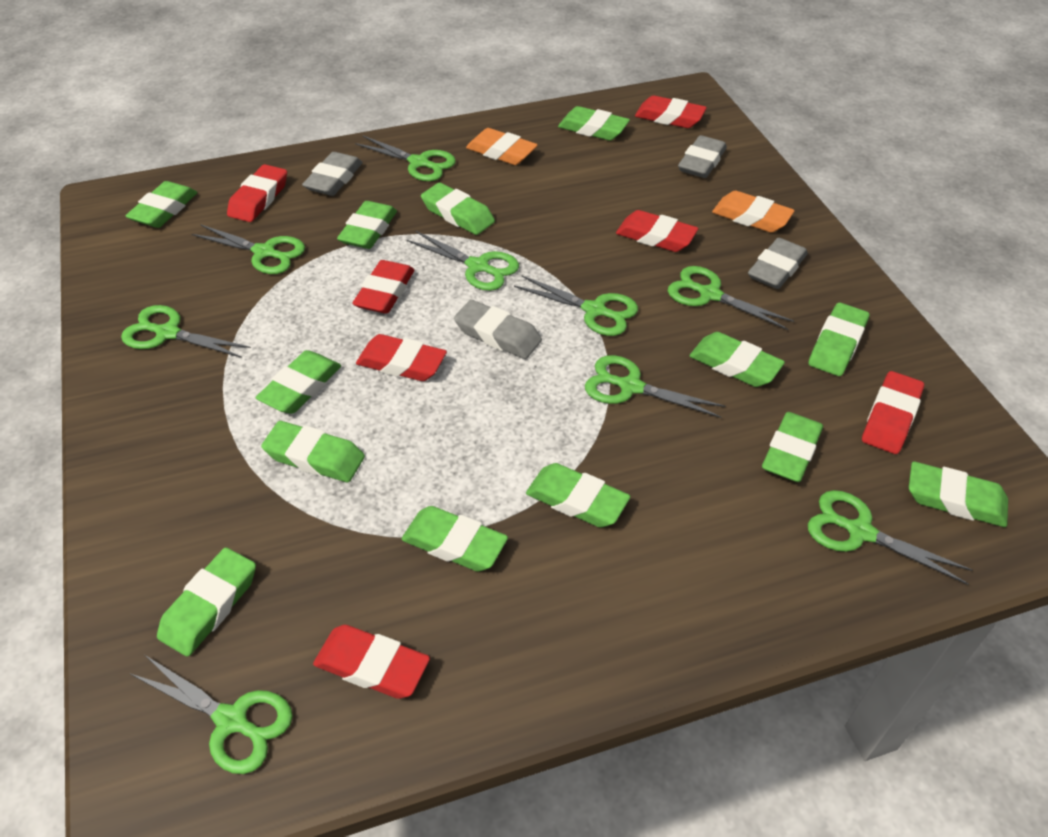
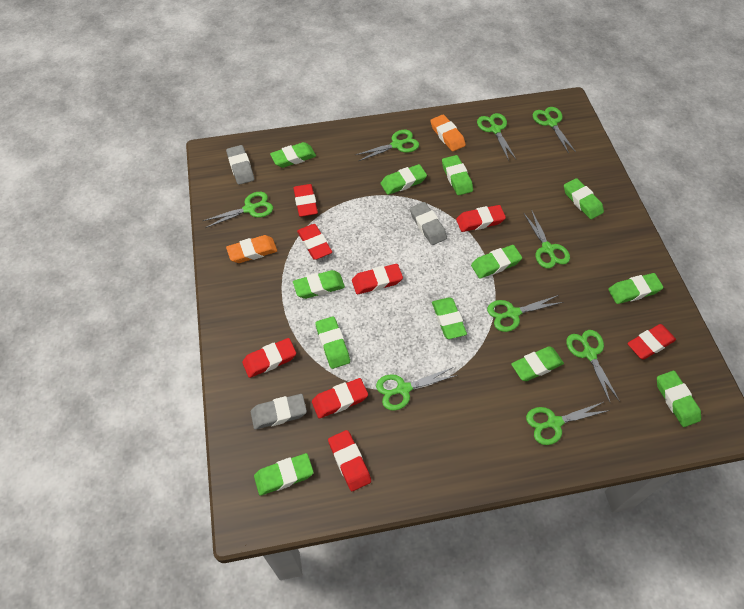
green eraser: 13 -> 12
grey eraser: 4 -> 3
red eraser: 7 -> 8

